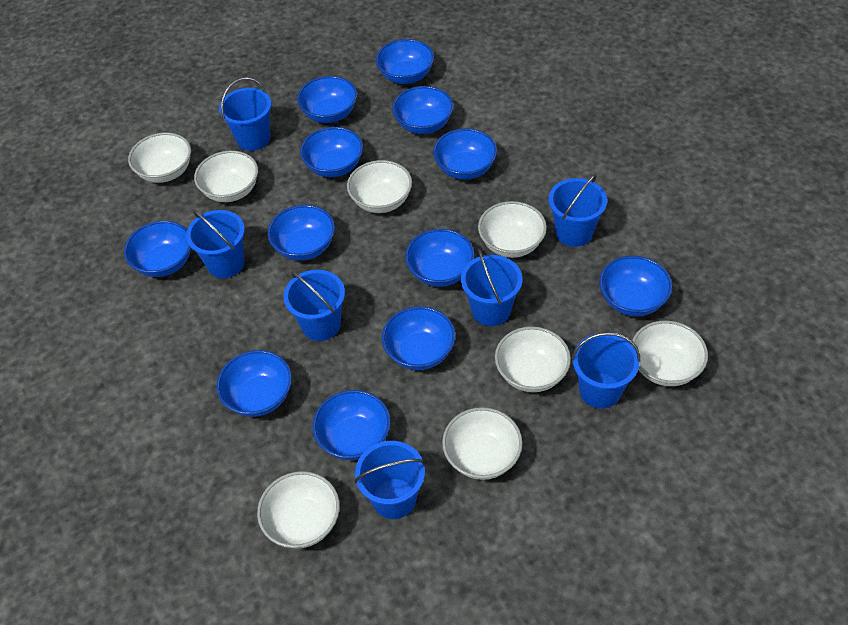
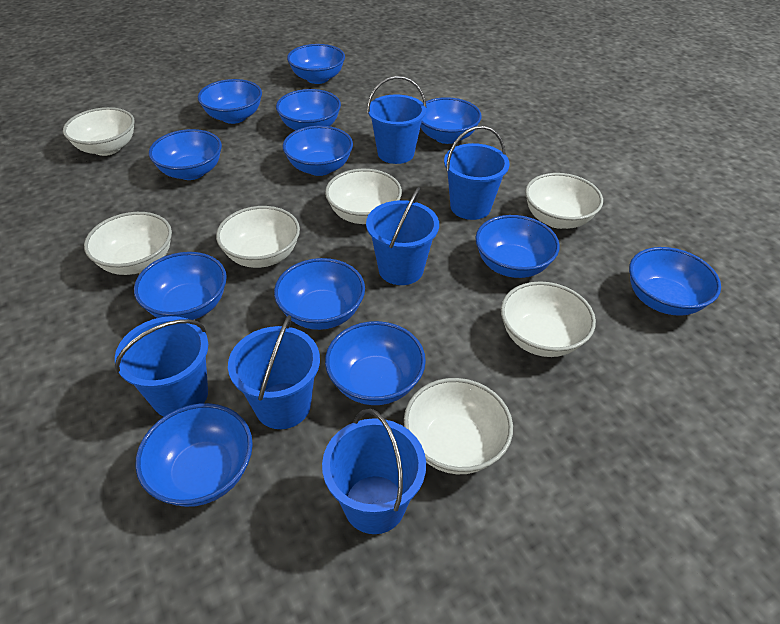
blue bucket: 7 -> 6
white bowl: 8 -> 7

